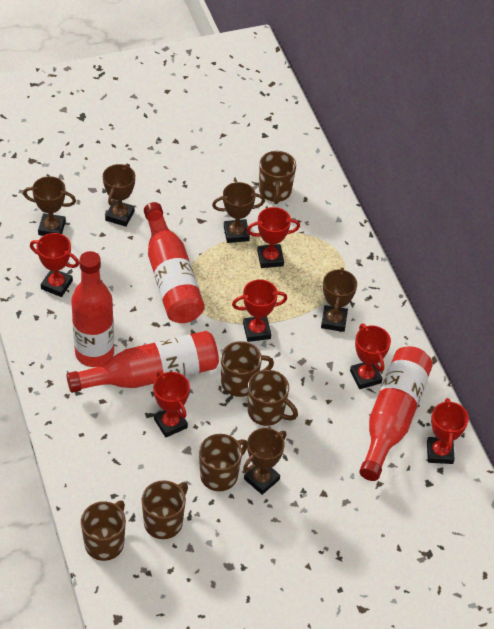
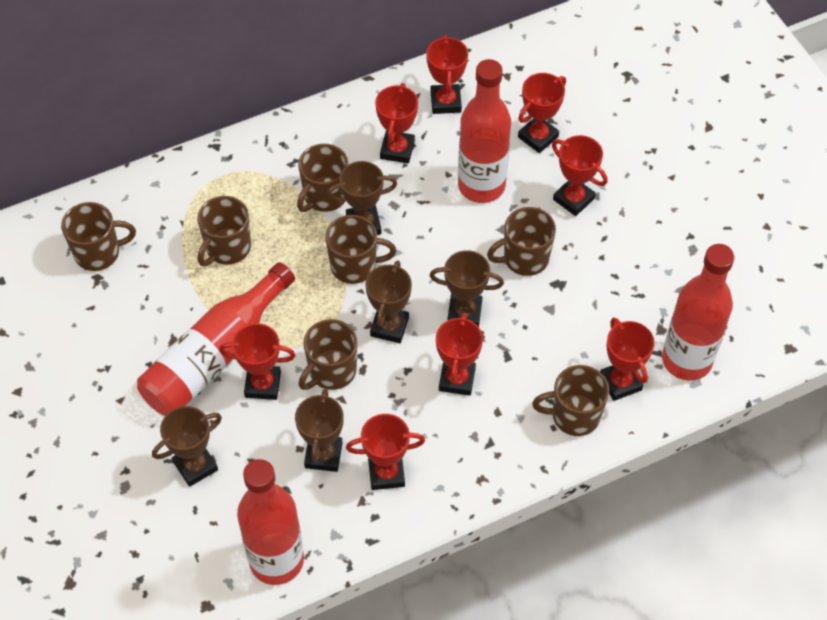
brown mug: 6 -> 7
red trophy: 6 -> 8

